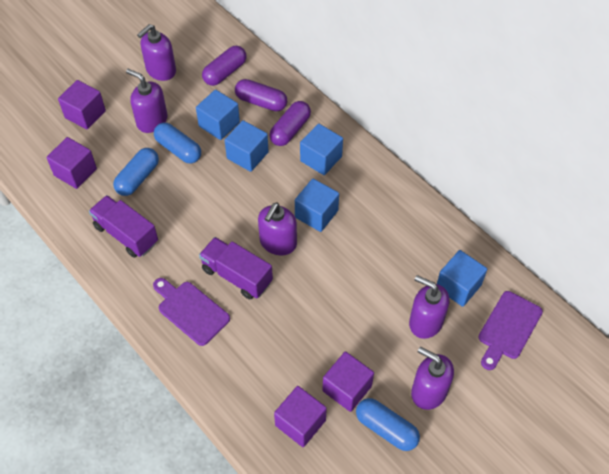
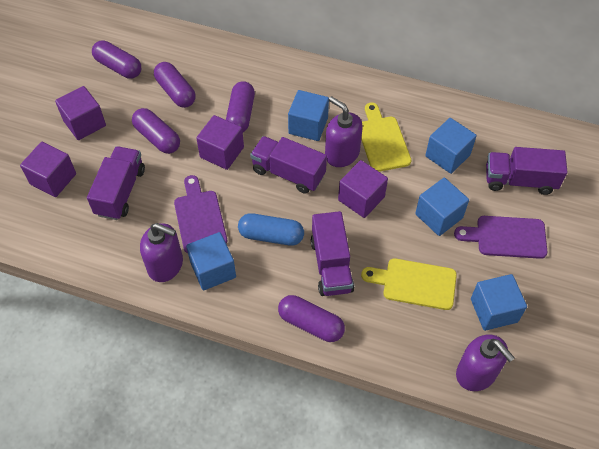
blue capsule: 3 -> 1
purple capsule: 3 -> 5
purple soap dispenser: 5 -> 3
purple truck: 2 -> 4
yellow cutting board: 0 -> 2

